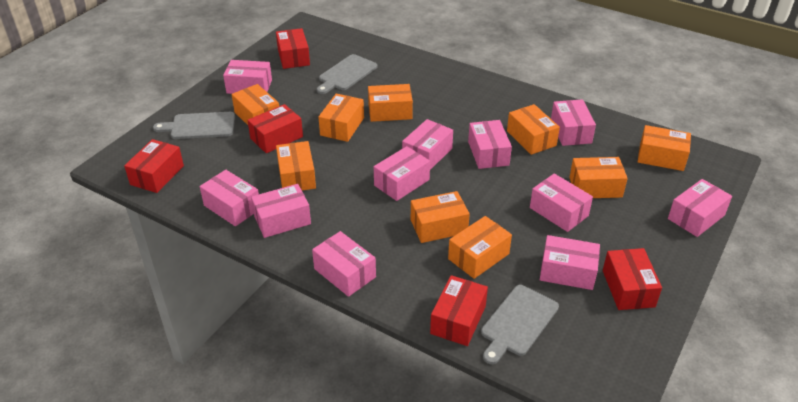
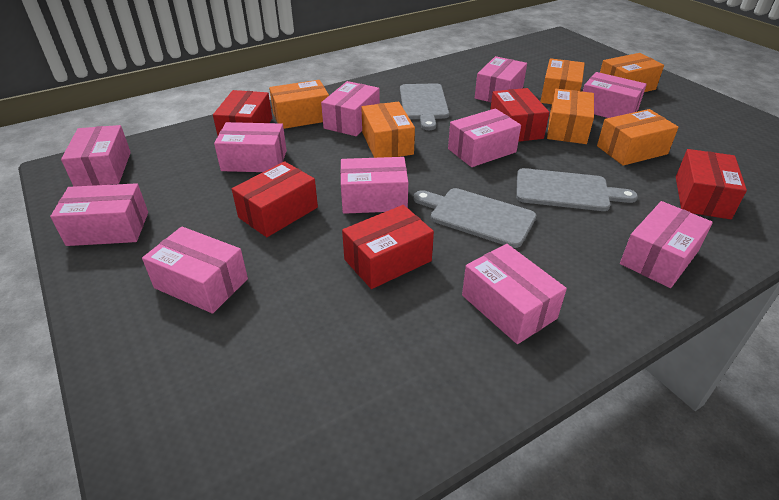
orange box: 9 -> 6

